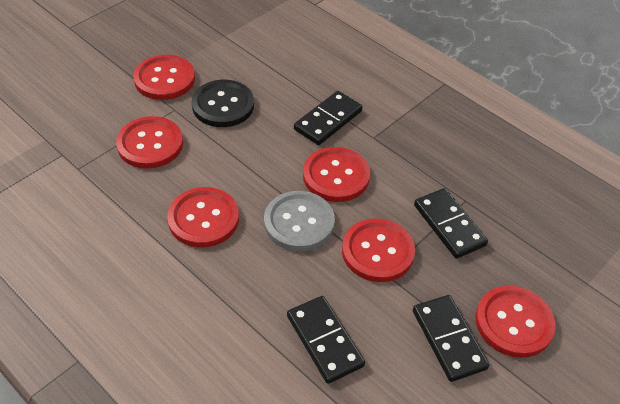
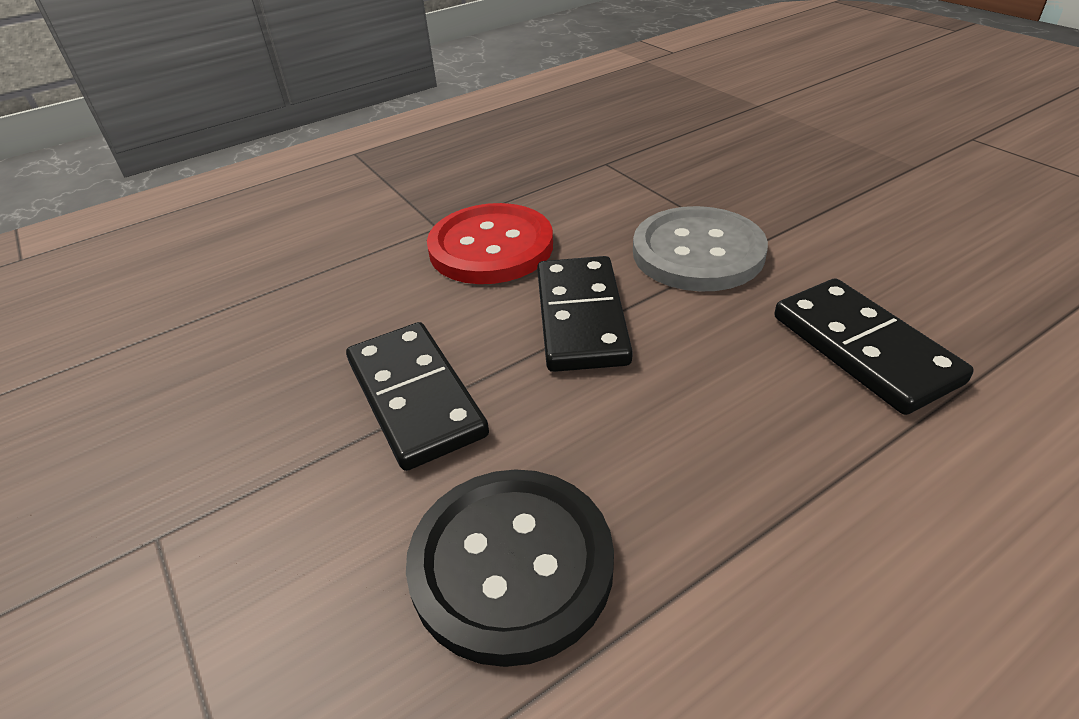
black domino: 4 -> 3
red button: 6 -> 1

